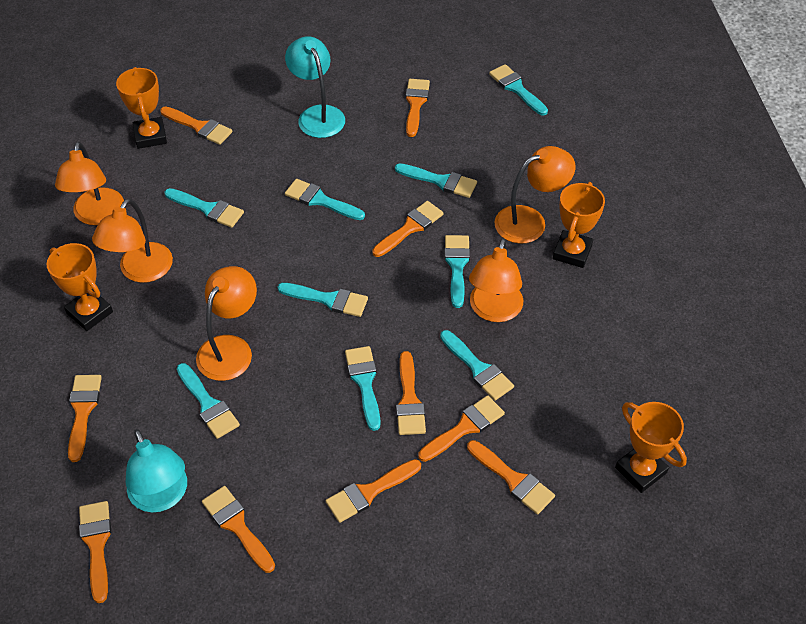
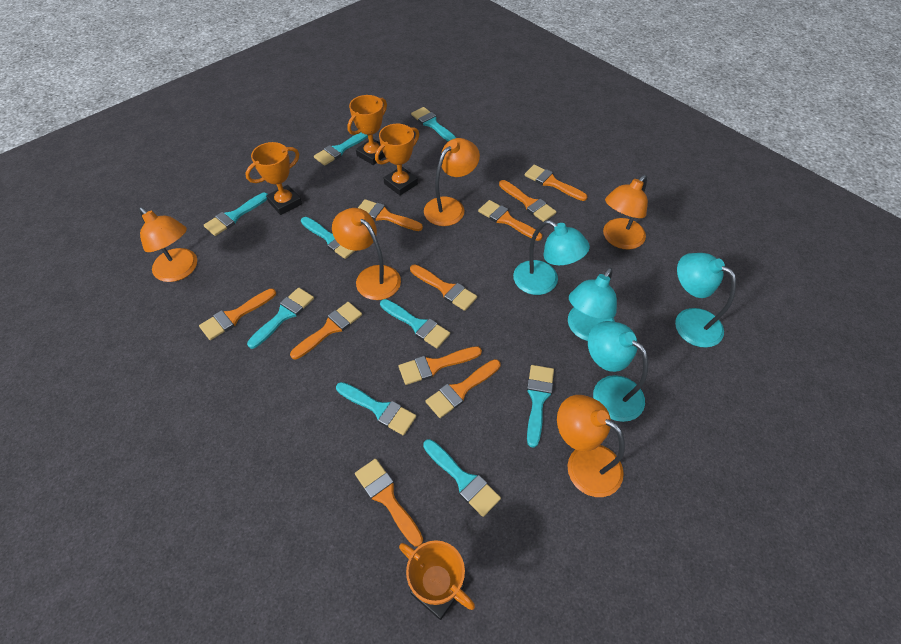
turquoise lamp: 2 -> 4

